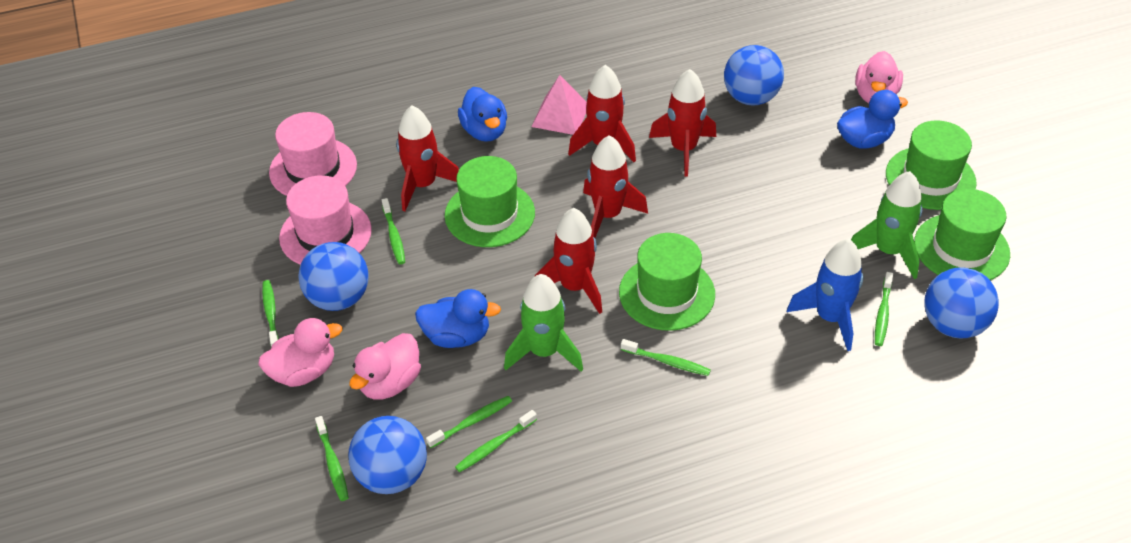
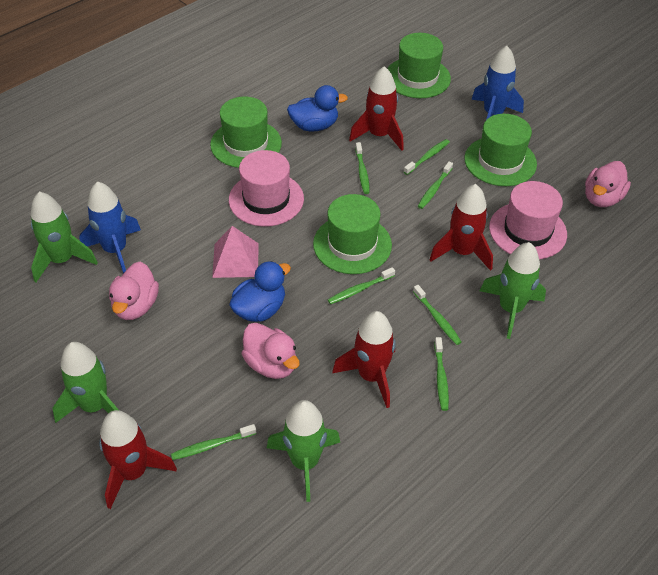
blue ball: 4 -> 0
blue duck: 3 -> 2
blue rocket: 1 -> 2
green rocket: 2 -> 4
red rocket: 5 -> 4

